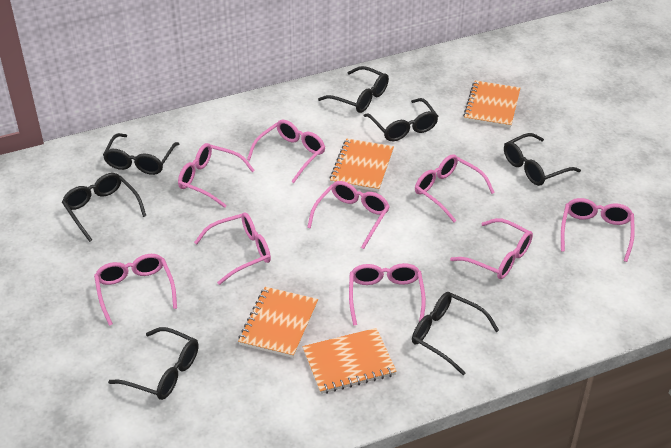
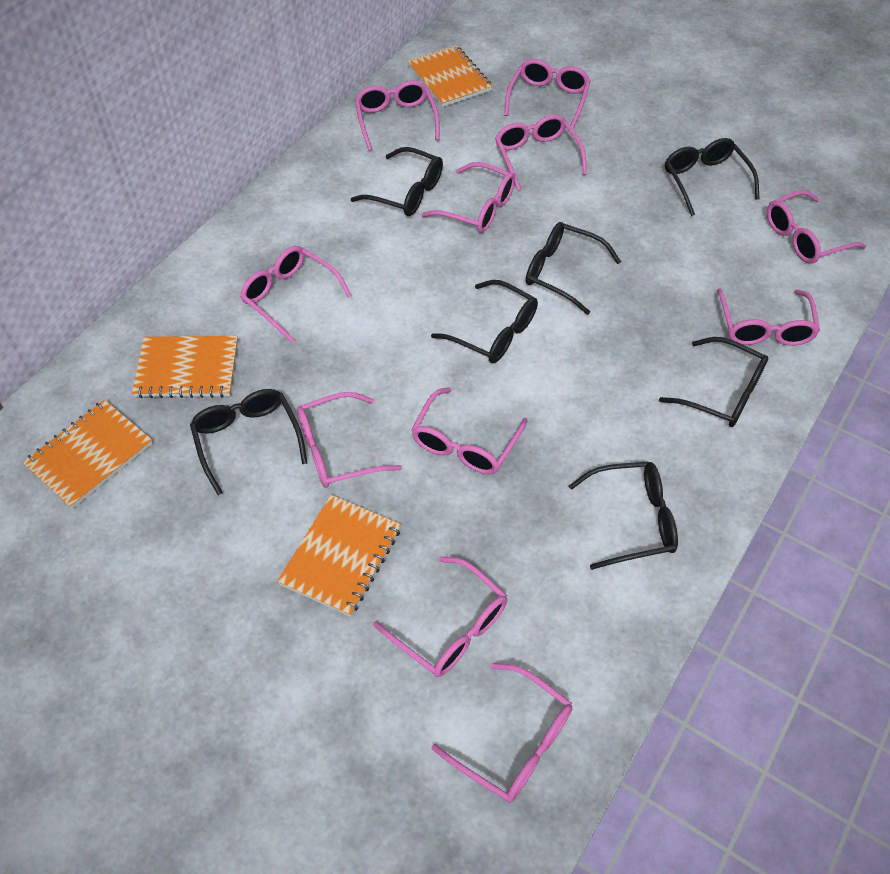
pink glasses: 9 -> 11

